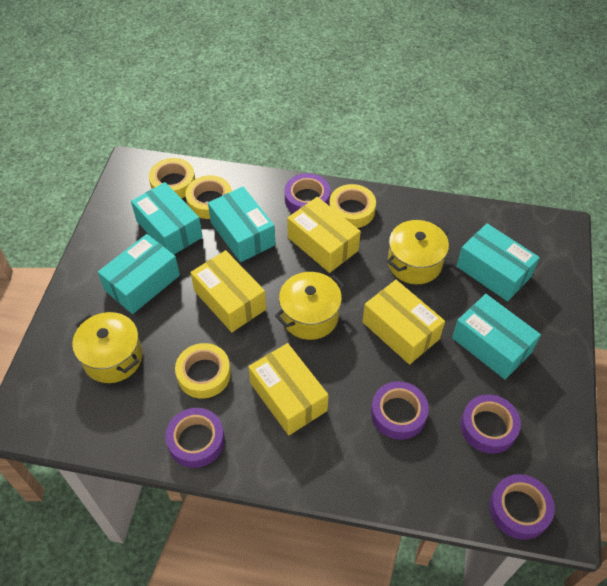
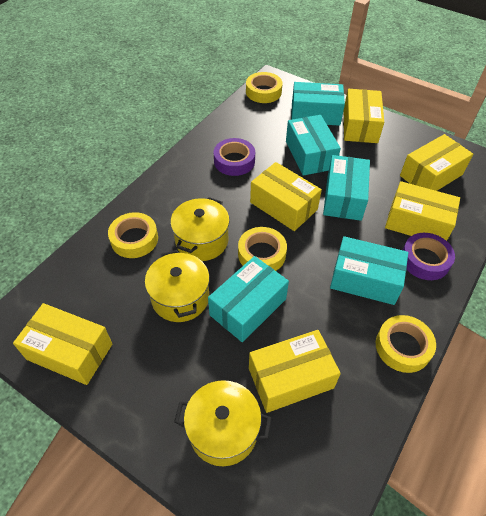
purple tape: 5 -> 2
yellow box: 4 -> 6

